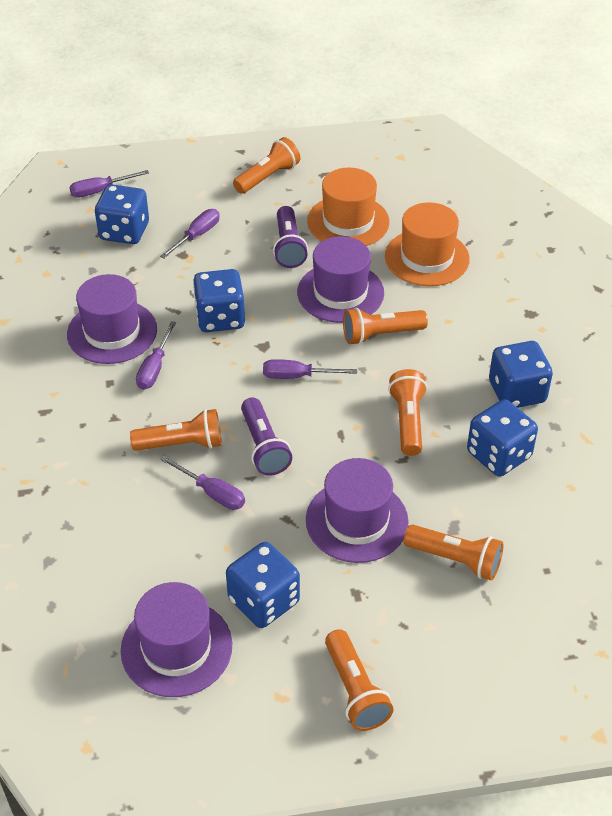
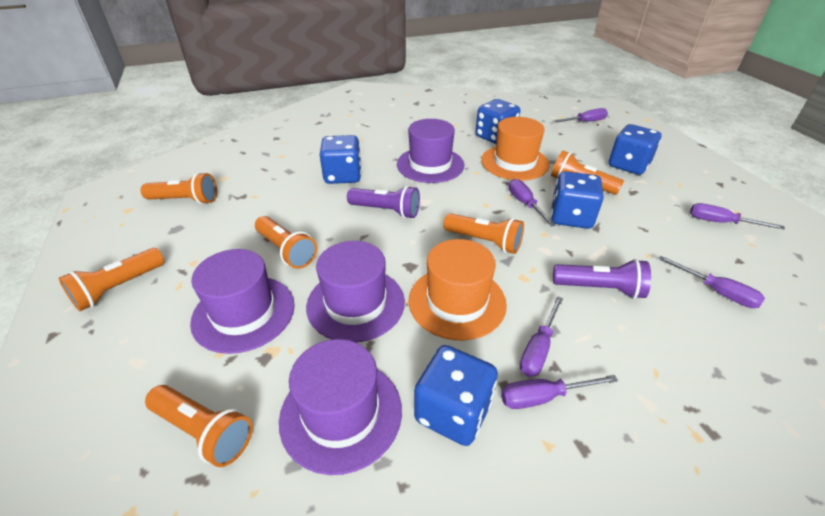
purple screwdriver: 5 -> 6

